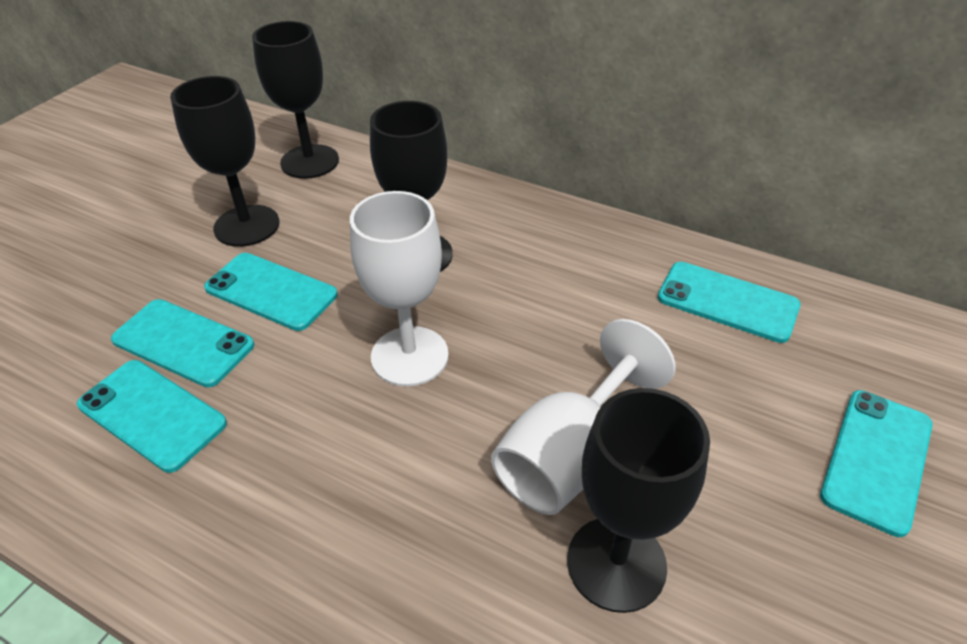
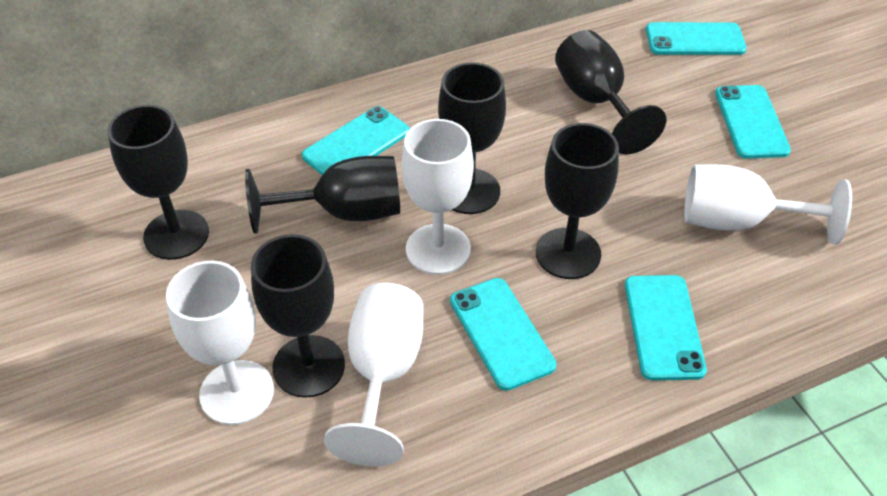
black goblet: 4 -> 6
white goblet: 2 -> 4

